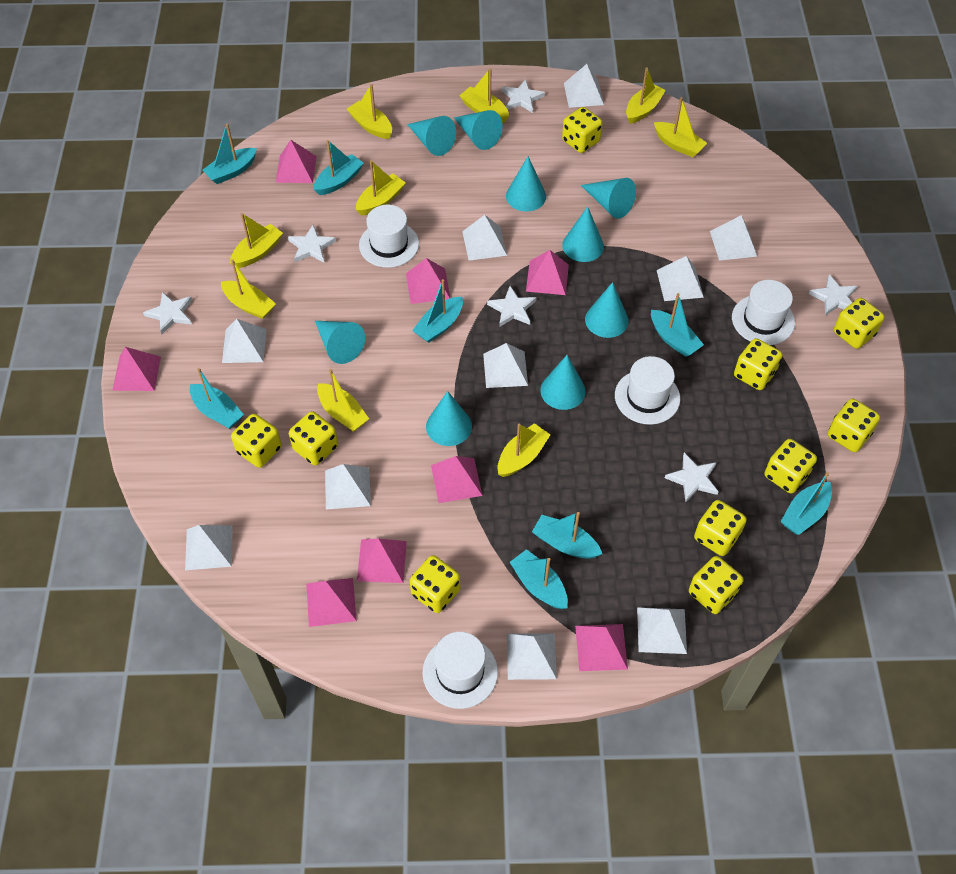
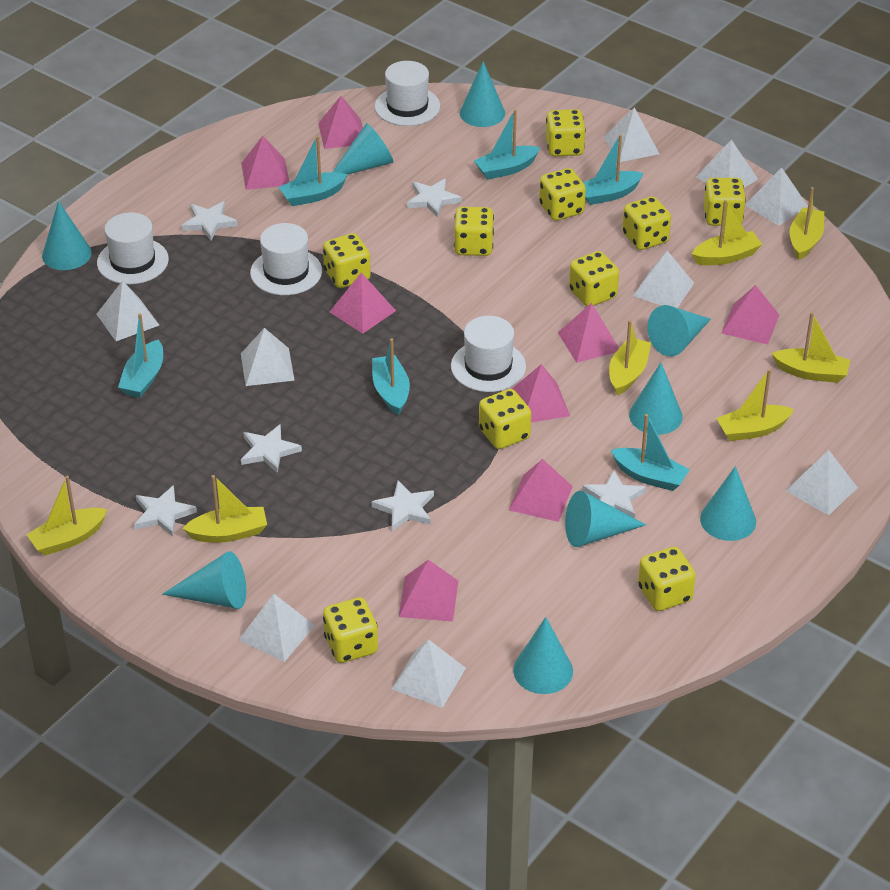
turquoise boat: 8 -> 6
white pyramid: 10 -> 9
yellow boat: 9 -> 7

